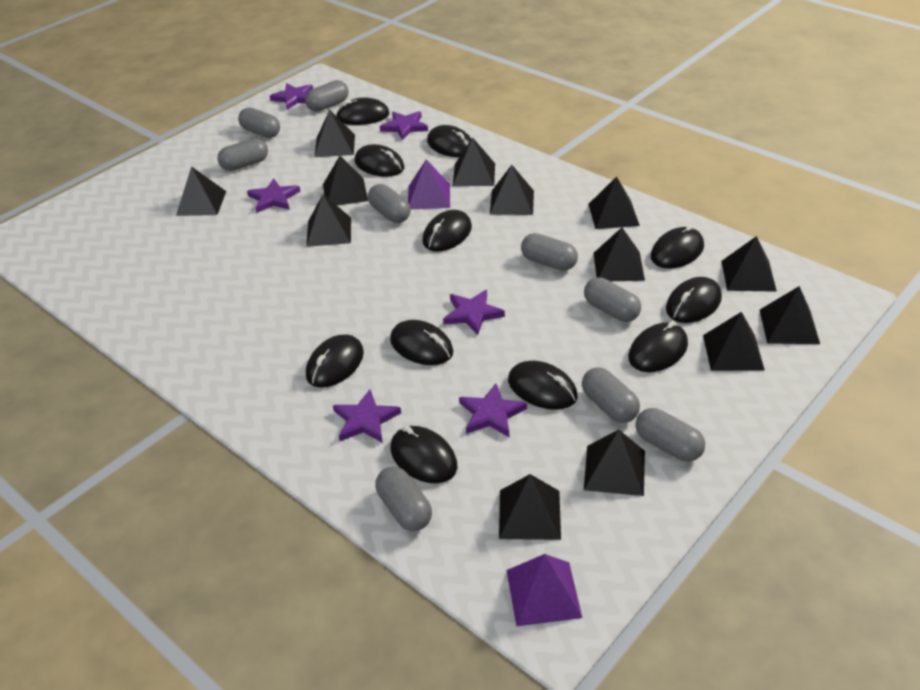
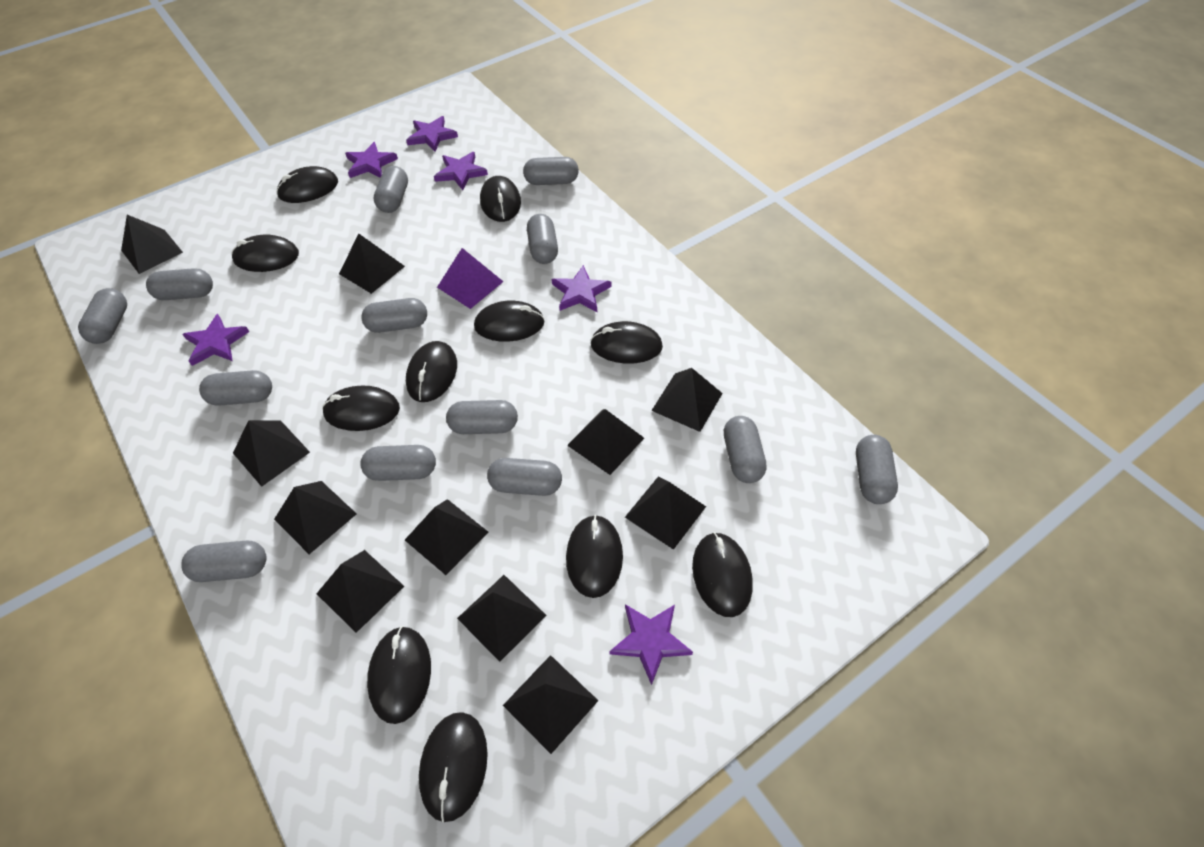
black pyramid: 13 -> 11
grey capsule: 9 -> 13
purple pyramid: 2 -> 1

